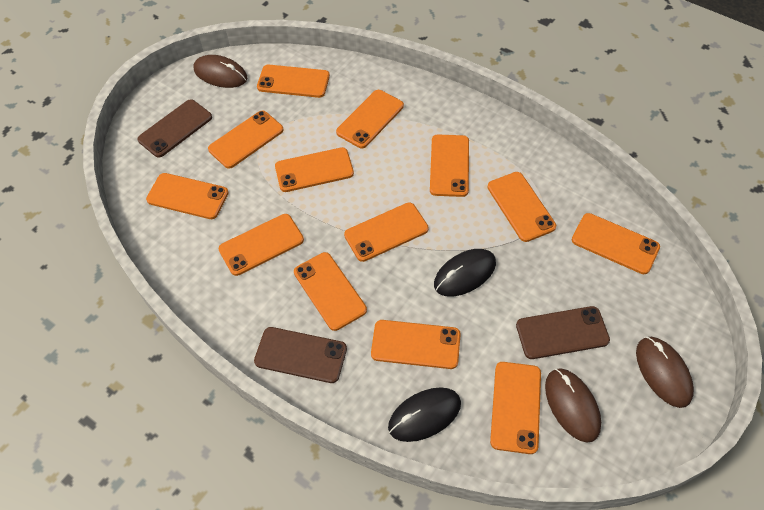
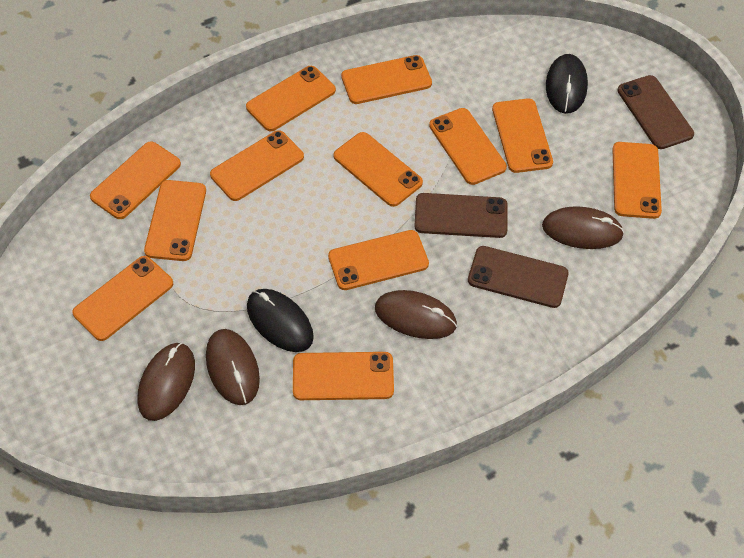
brown mouse: 3 -> 4
orange phone: 13 -> 12

